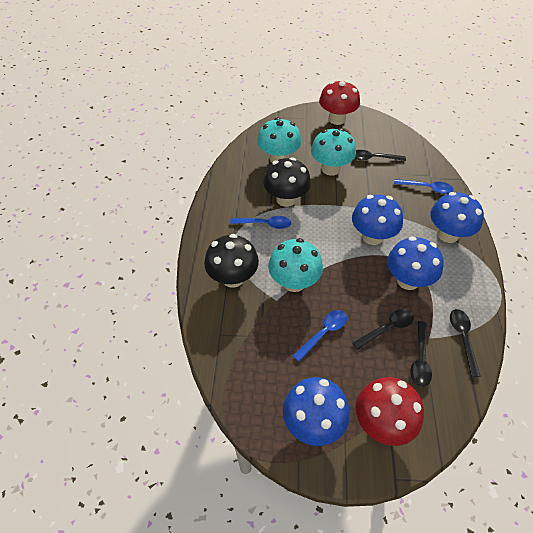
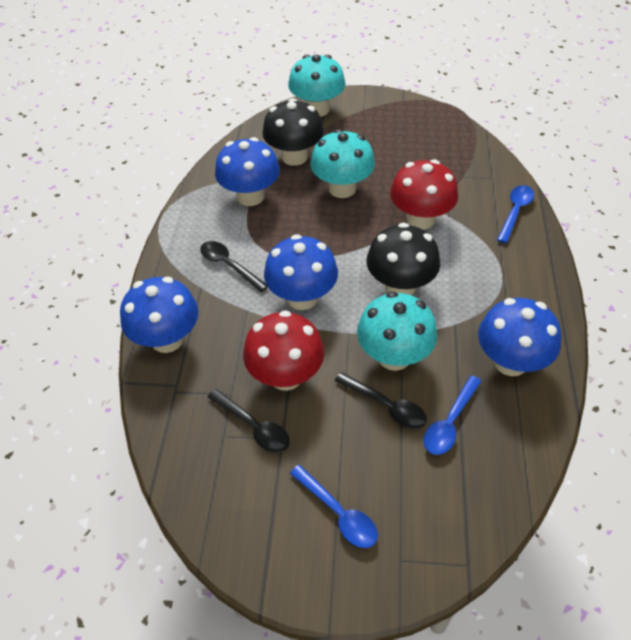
black spoon: 4 -> 3

